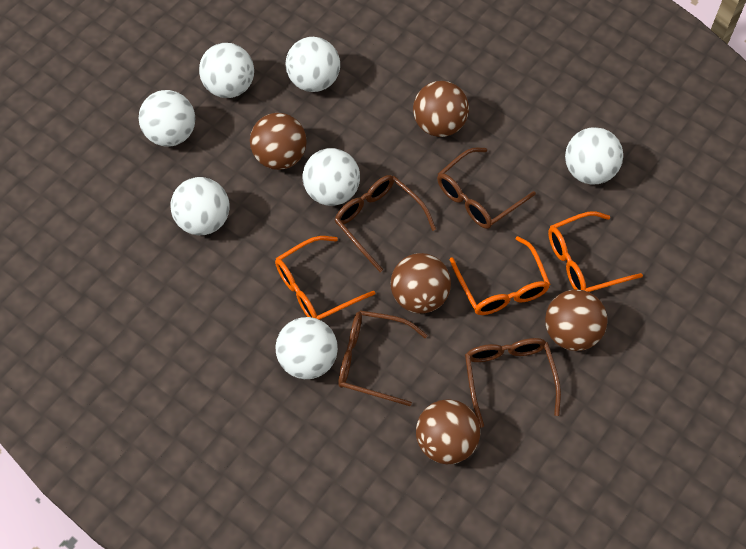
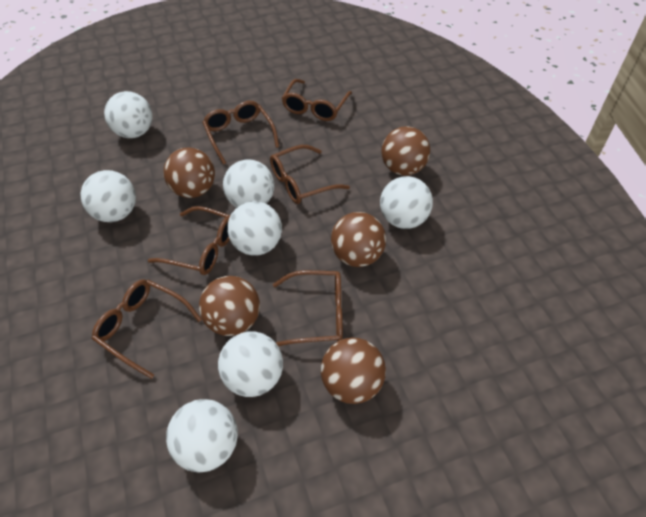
brown glasses: 4 -> 6
orange glasses: 3 -> 0

